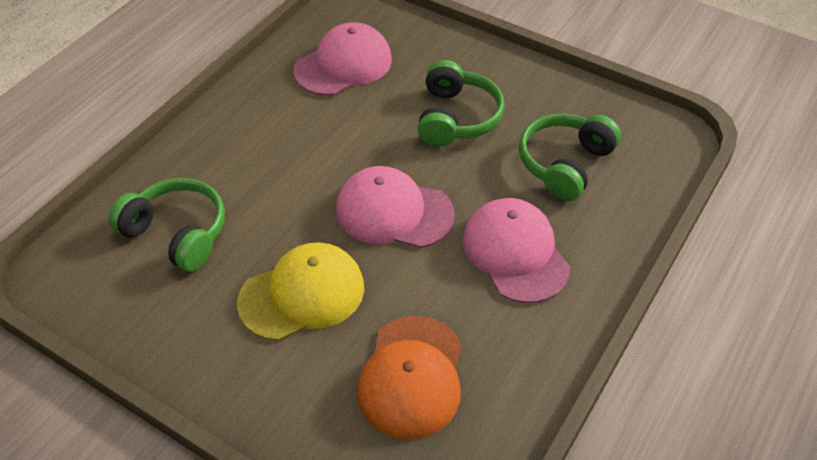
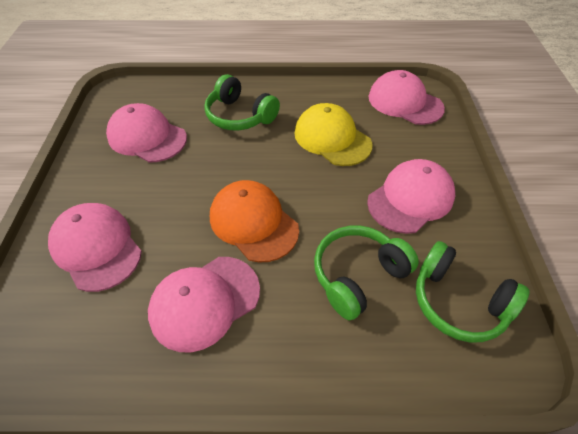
pink cap: 3 -> 5

